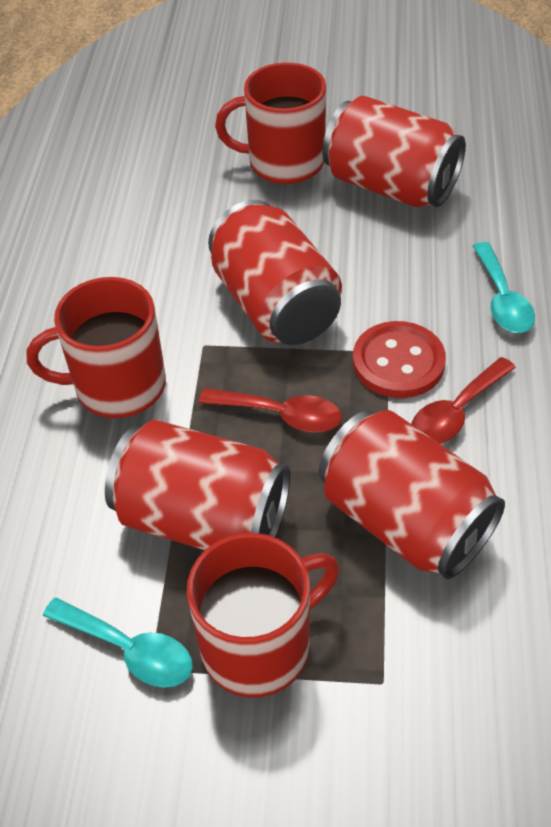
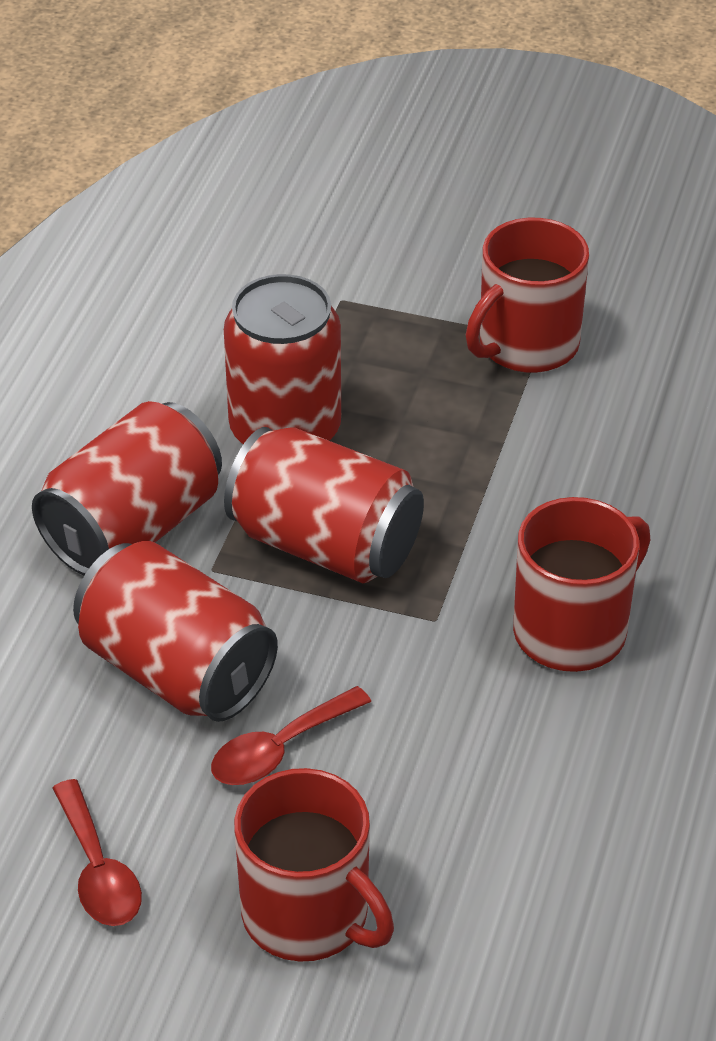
red button: 1 -> 0
turquoise spoon: 2 -> 0

